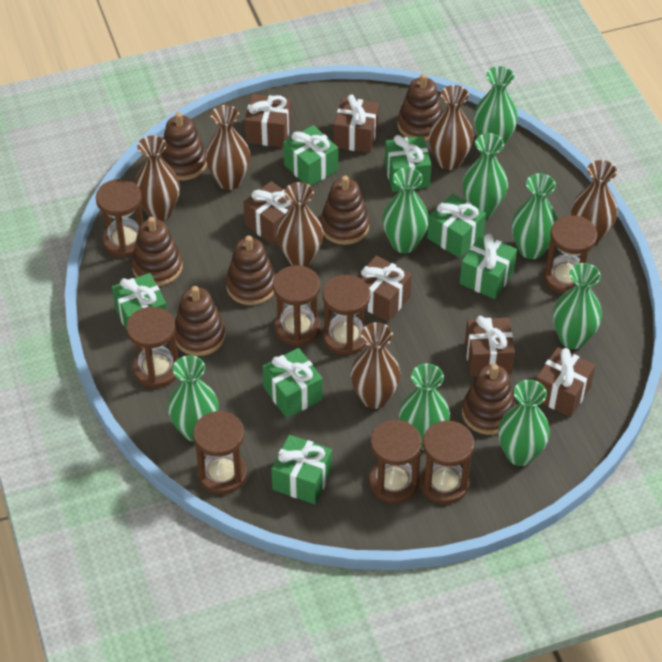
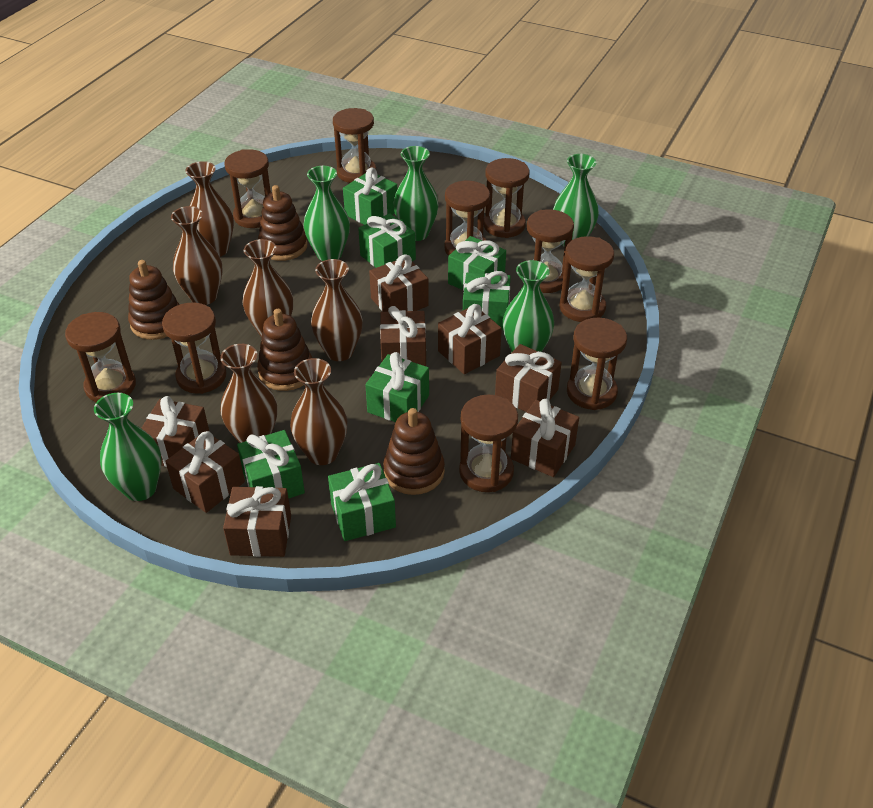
brown gift: 6 -> 8
brown hourglass: 8 -> 10
brown stacking toy: 7 -> 4
green vase: 8 -> 5

